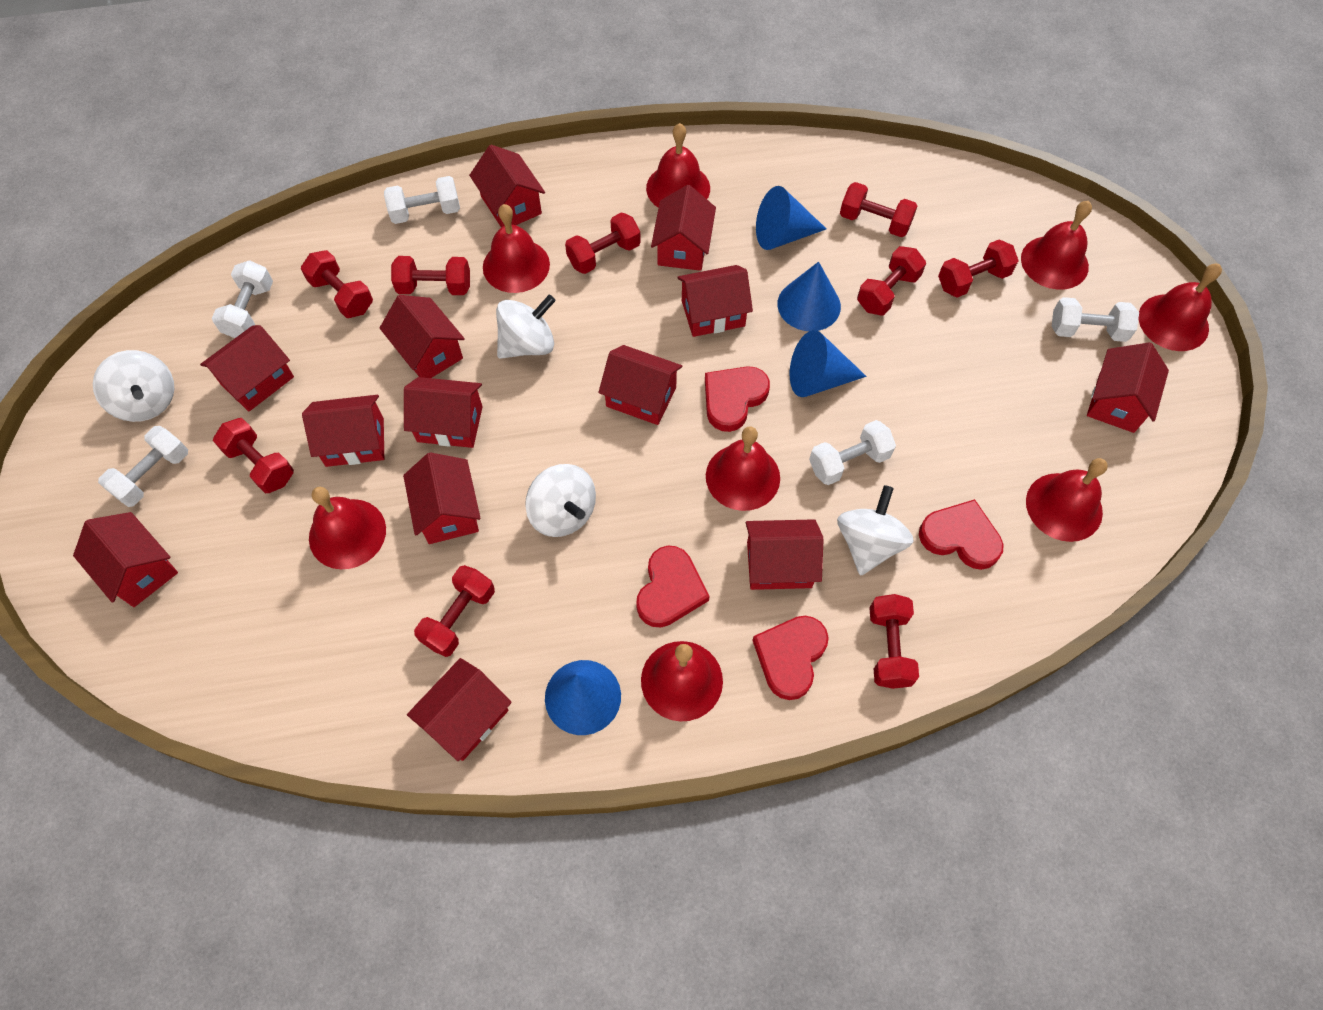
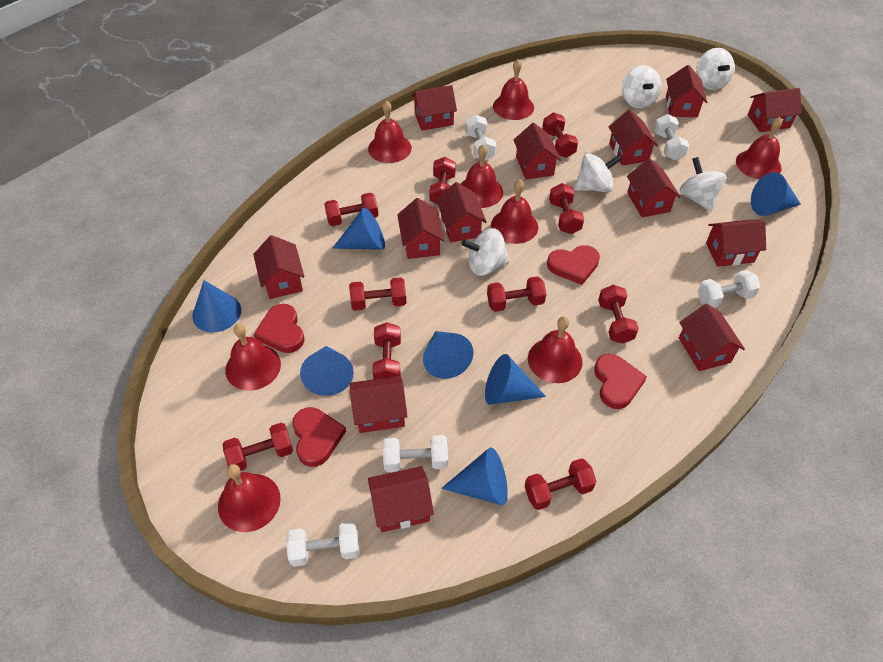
blue cone: 4 -> 7
red dumbbell: 9 -> 10
white spinning top: 4 -> 5

